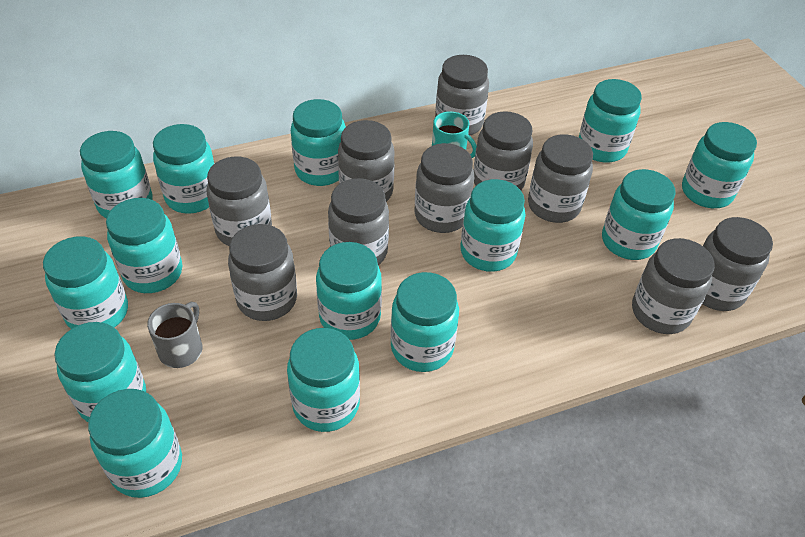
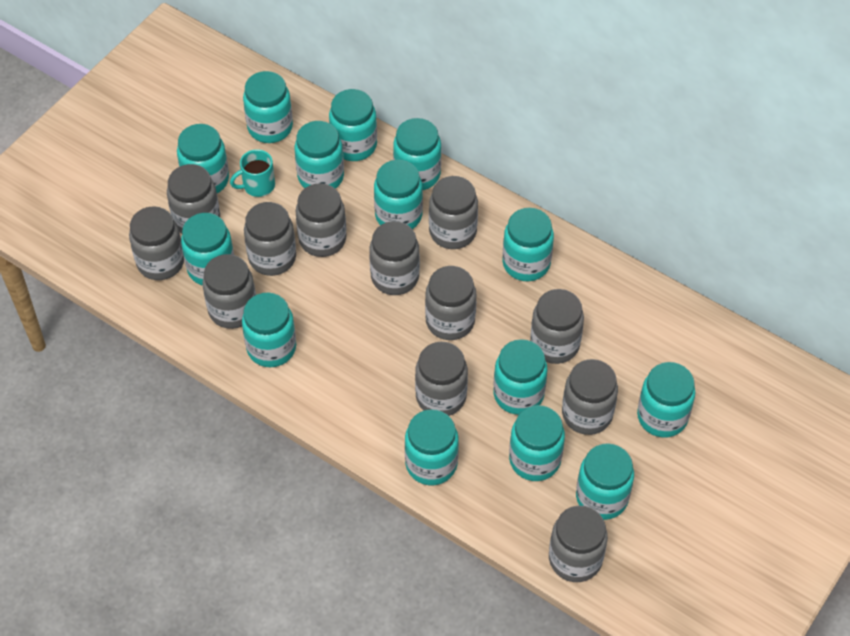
grey jar: 10 -> 12
grey mug: 1 -> 0

